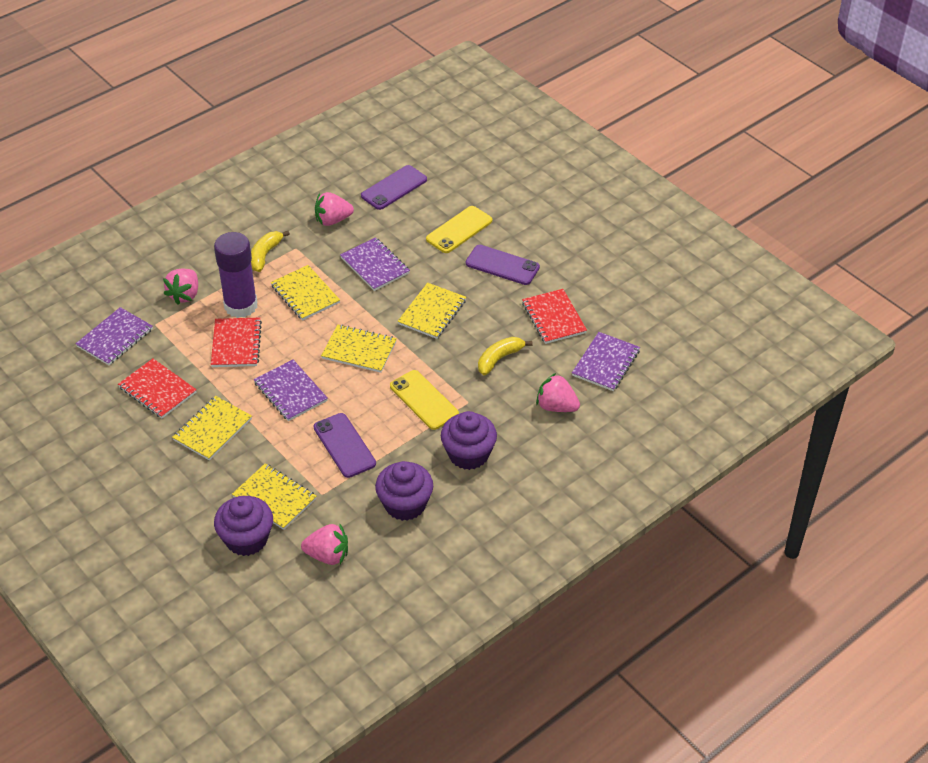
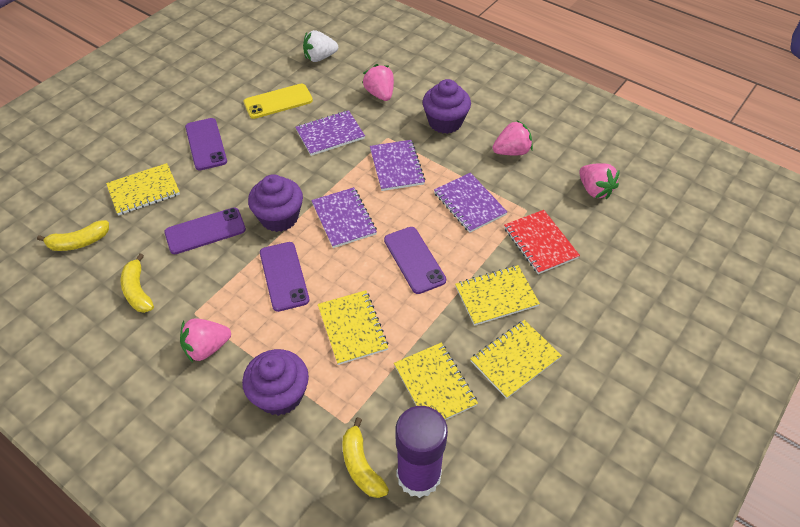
purple phone: 3 -> 4
red notebook: 3 -> 1
white strawberry: 0 -> 1
yellow banana: 2 -> 3
yellow phone: 2 -> 1

